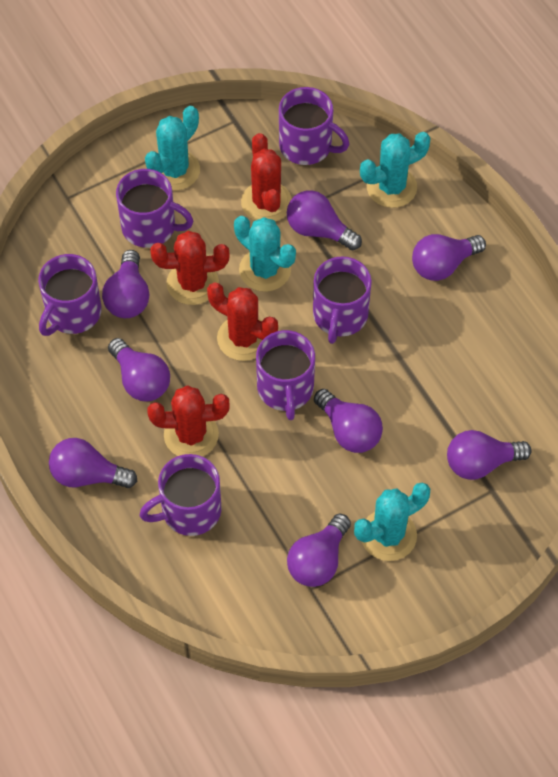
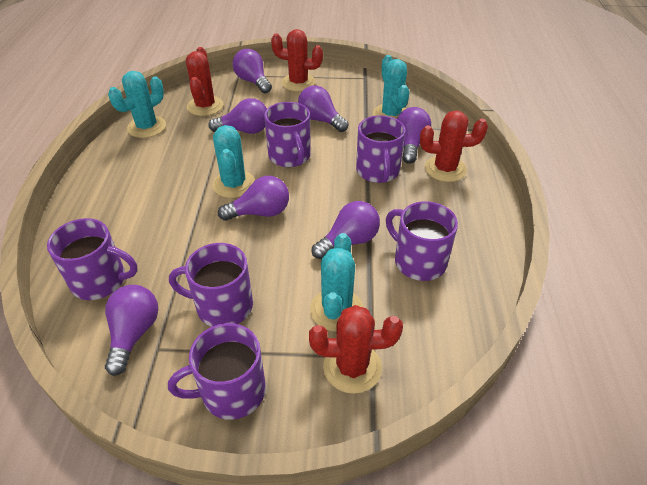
purple light bulb: 8 -> 7

